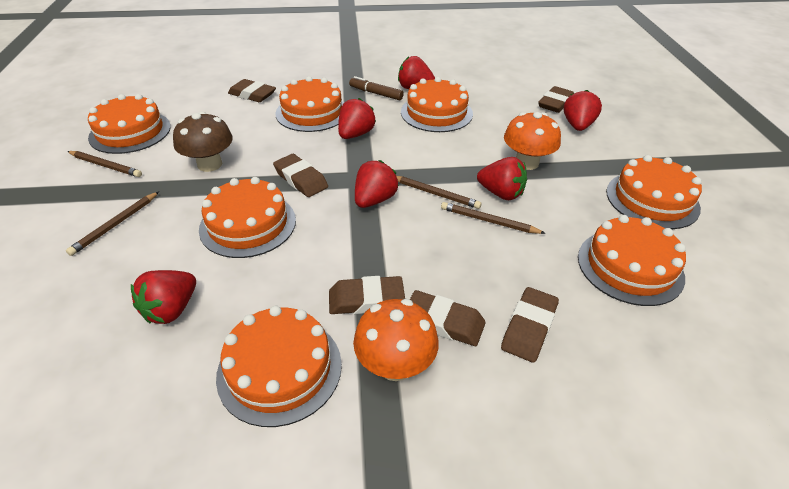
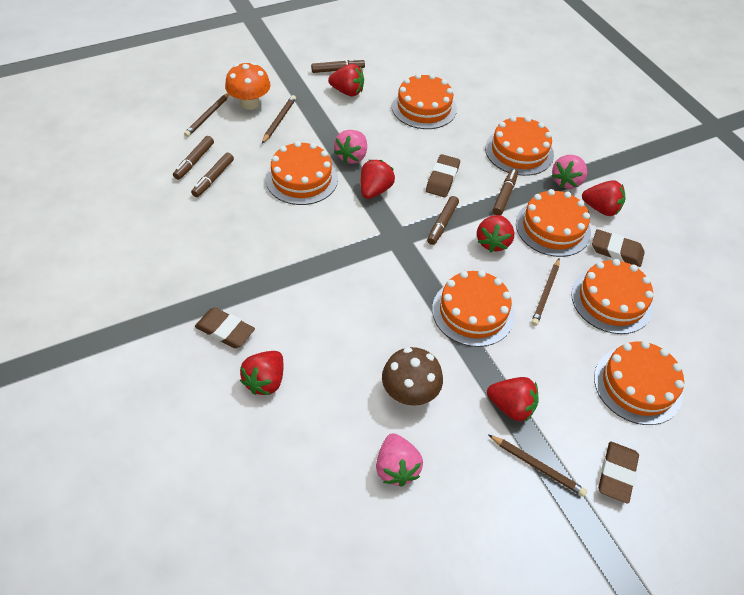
brown eraser: 6 -> 4
brown marker: 1 -> 5
orange mushroom: 2 -> 1
pink strawberry: 0 -> 3

